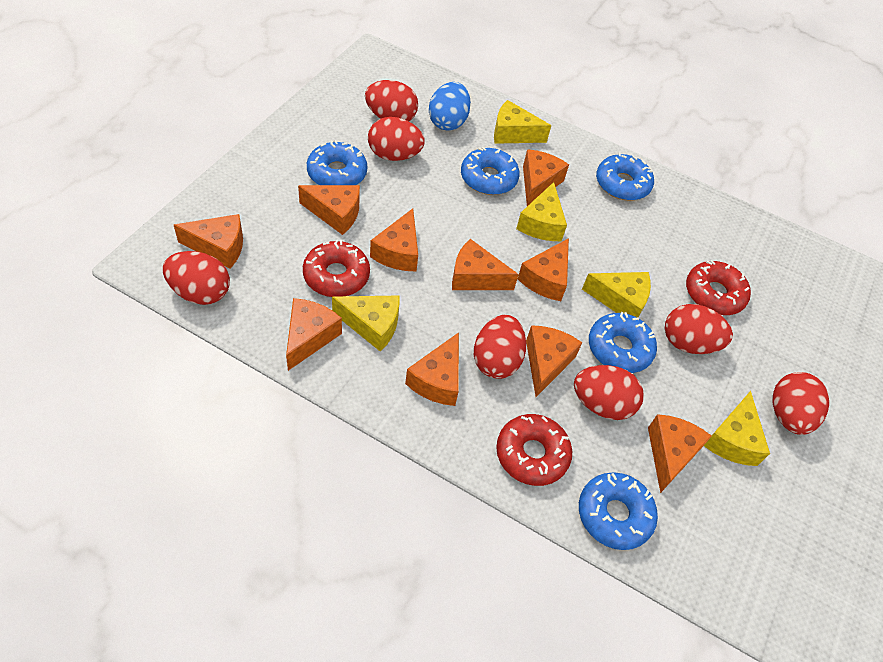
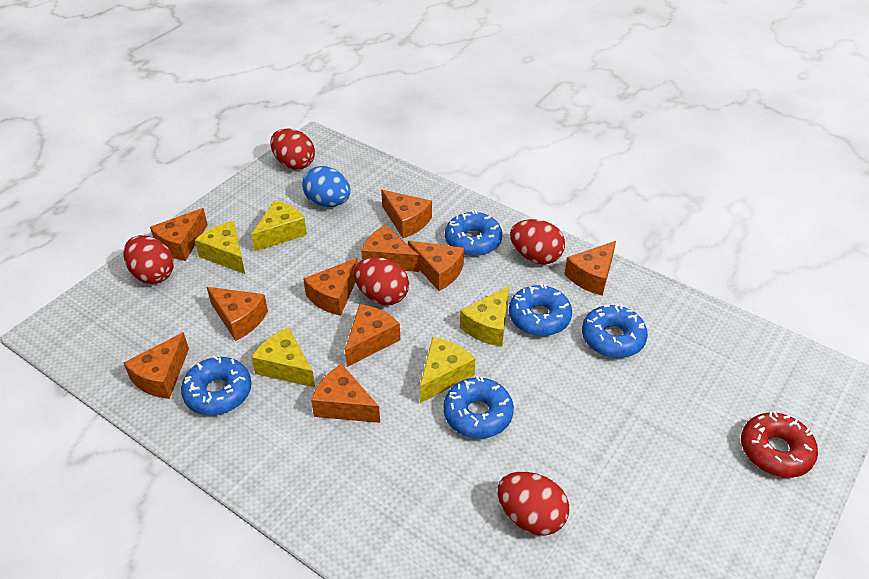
red donut: 3 -> 1
red egg: 7 -> 5

